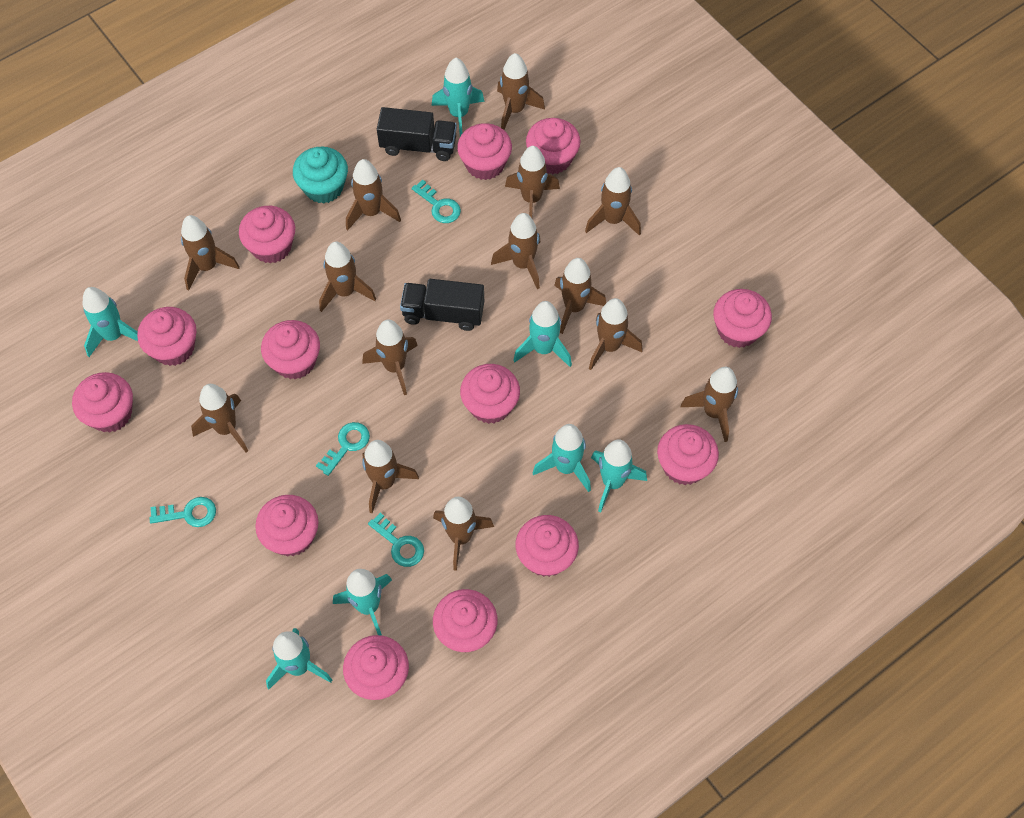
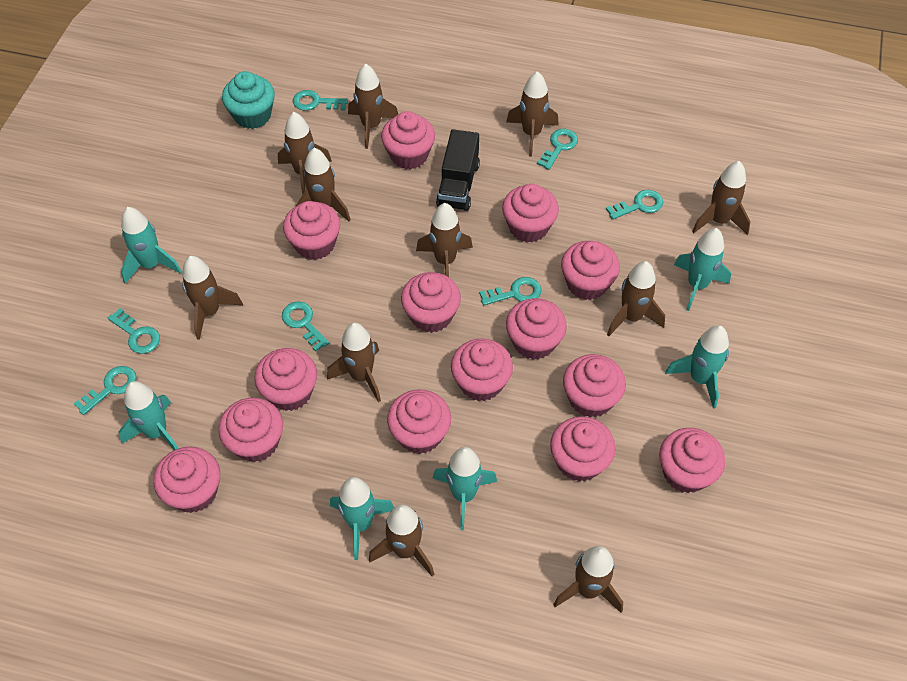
black truck: 2 -> 1
brown rocket: 14 -> 11
pink cupcake: 13 -> 14
turquoise key: 4 -> 7
turquoise rocket: 7 -> 6

